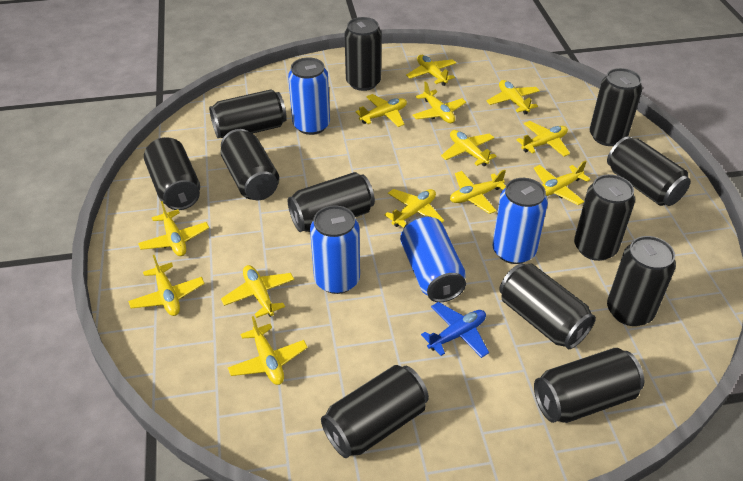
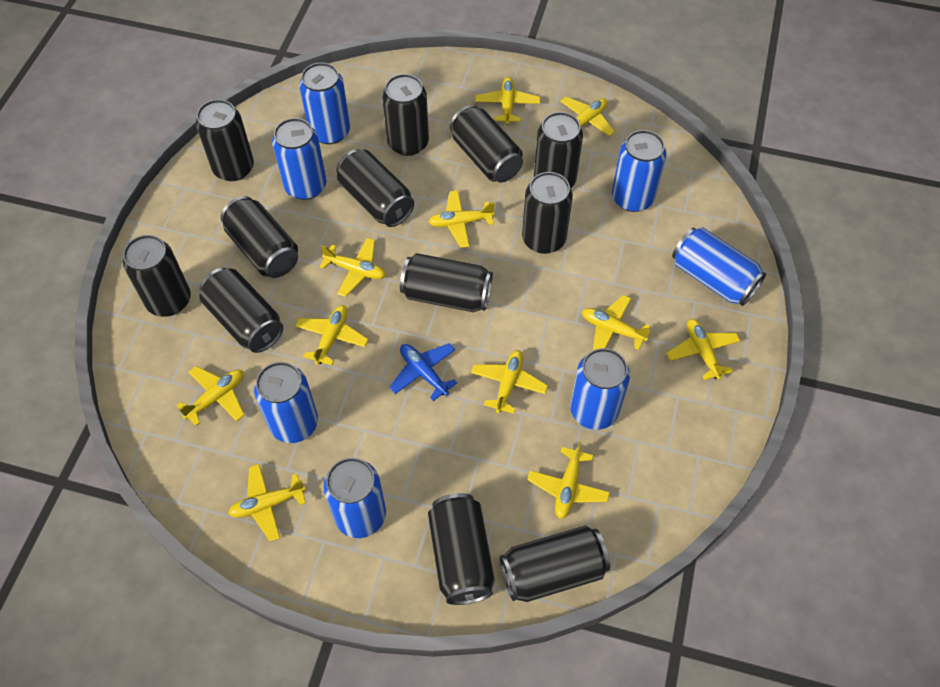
blue can: 4 -> 7
yellow plane: 13 -> 11

